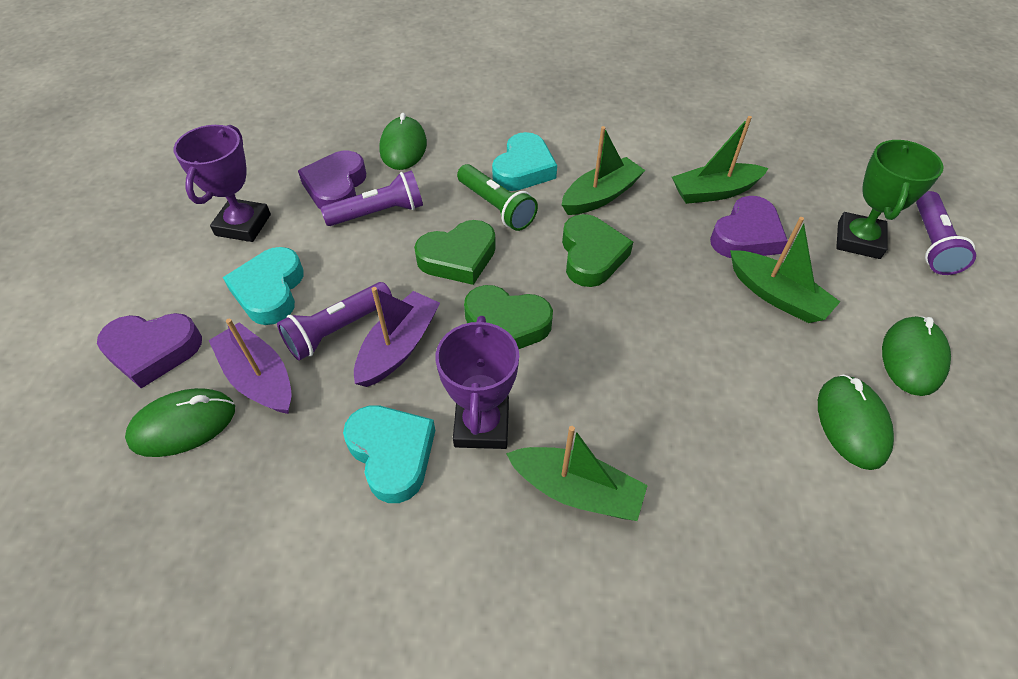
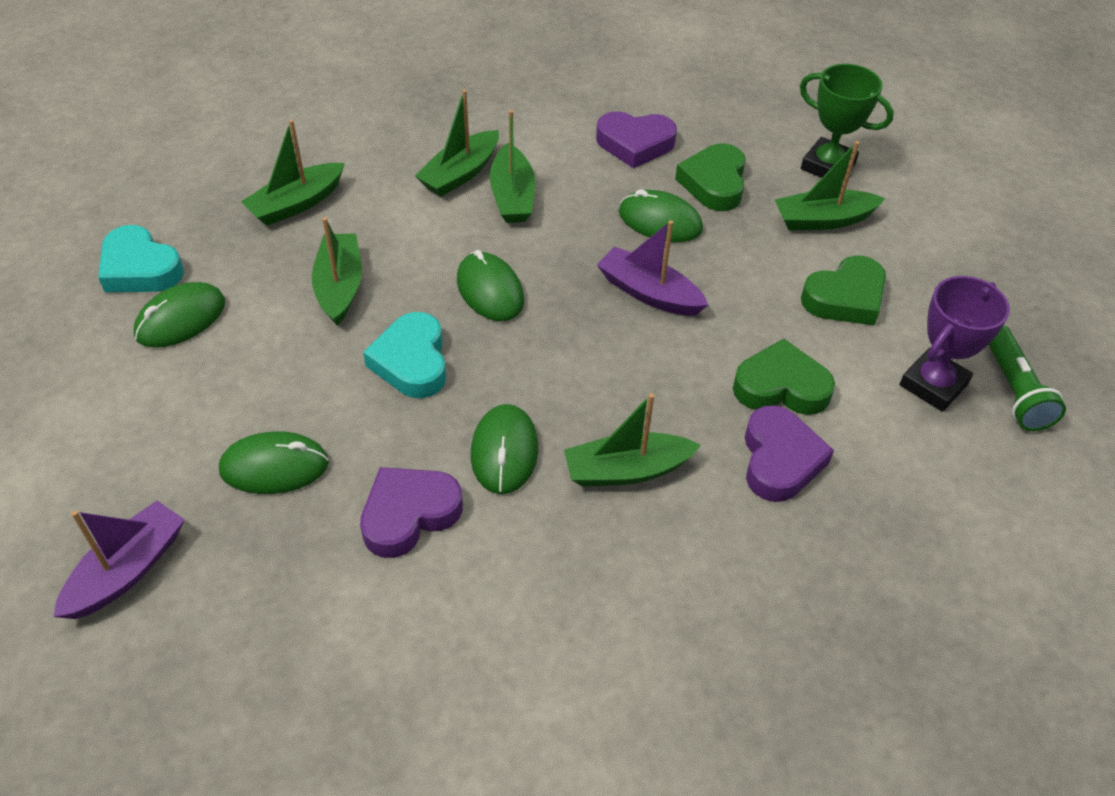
green boat: 4 -> 6
green mouse: 4 -> 5
purple flashlight: 3 -> 0
purple trophy: 2 -> 1
turquoise heart: 3 -> 2

